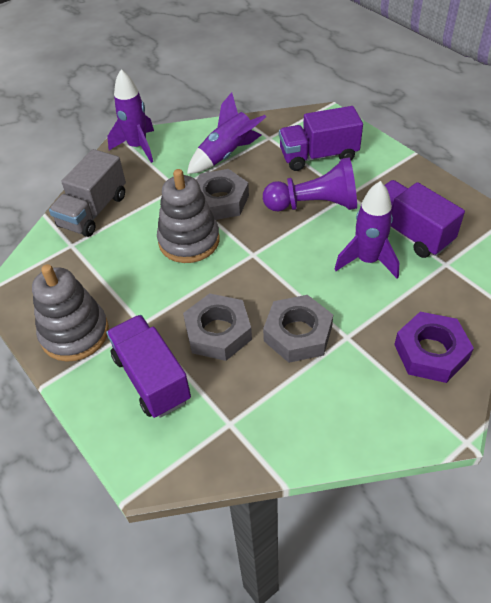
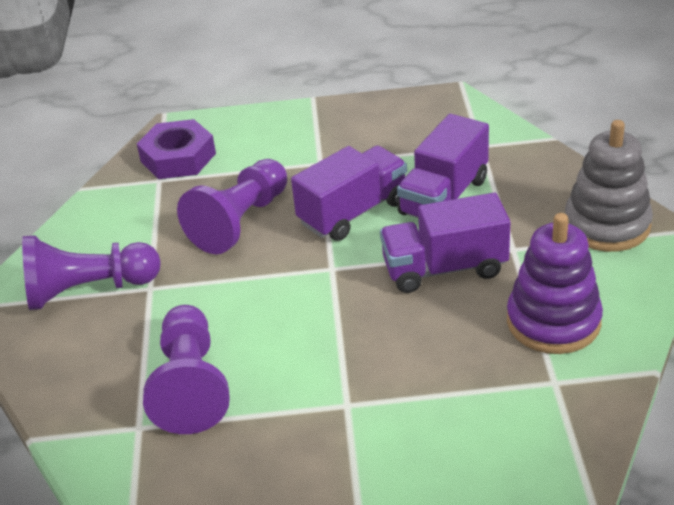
grey nut: 3 -> 0
grey stacking toy: 2 -> 1
grey truck: 1 -> 0
purple pawn: 1 -> 3
purple rocket: 3 -> 0
purple stacking toy: 0 -> 1

